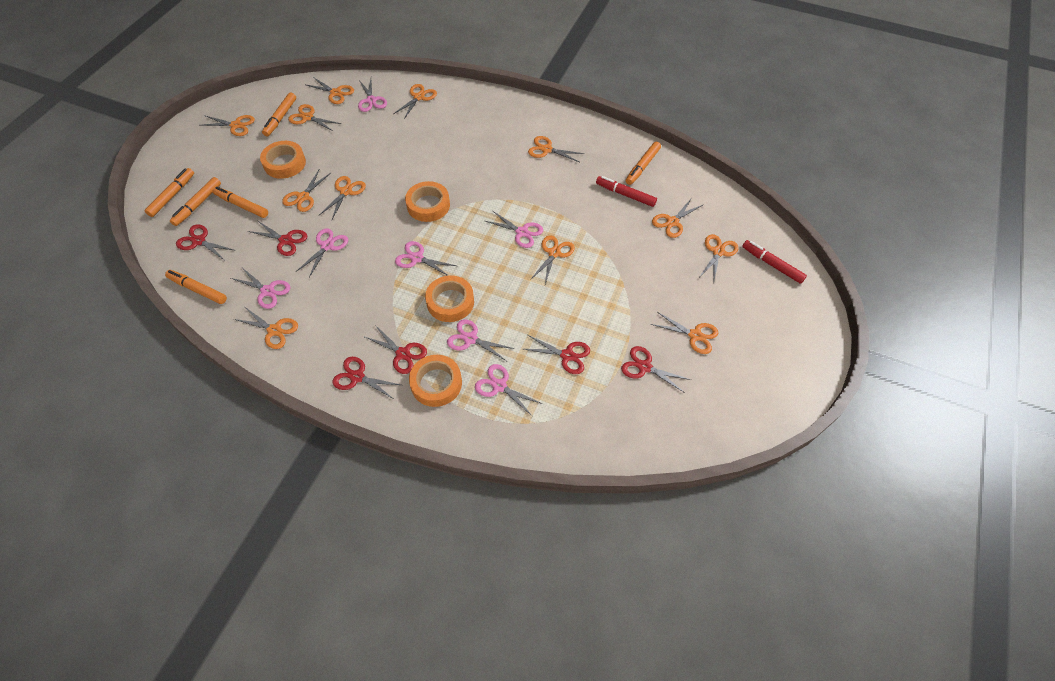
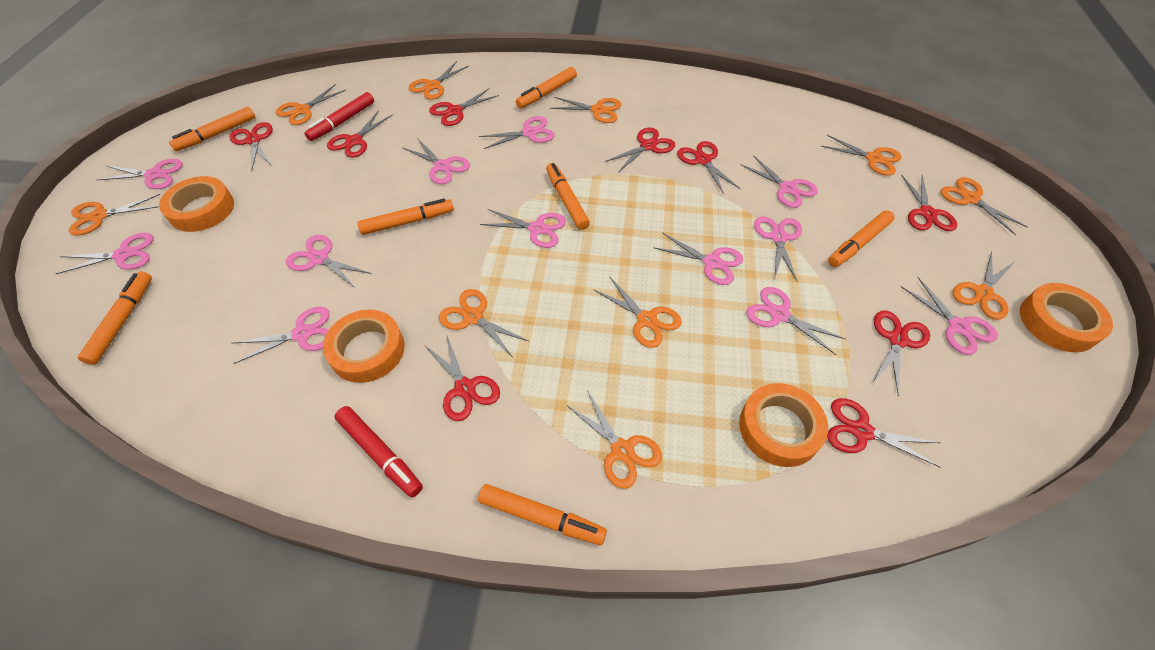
orange marker: 6 -> 7
orange scissors: 12 -> 10
pink scissors: 7 -> 12
red scissors: 6 -> 9

